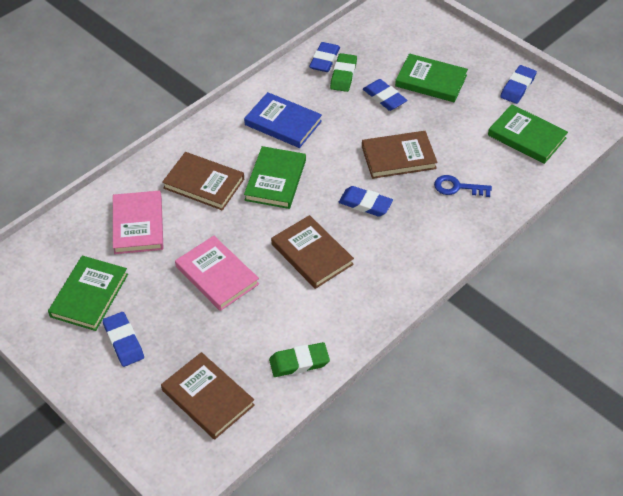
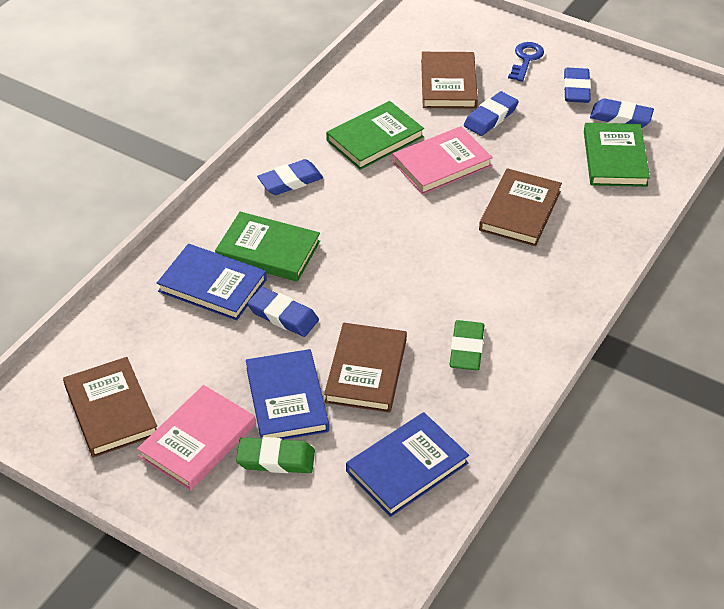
blue book: 1 -> 3
green book: 4 -> 3

